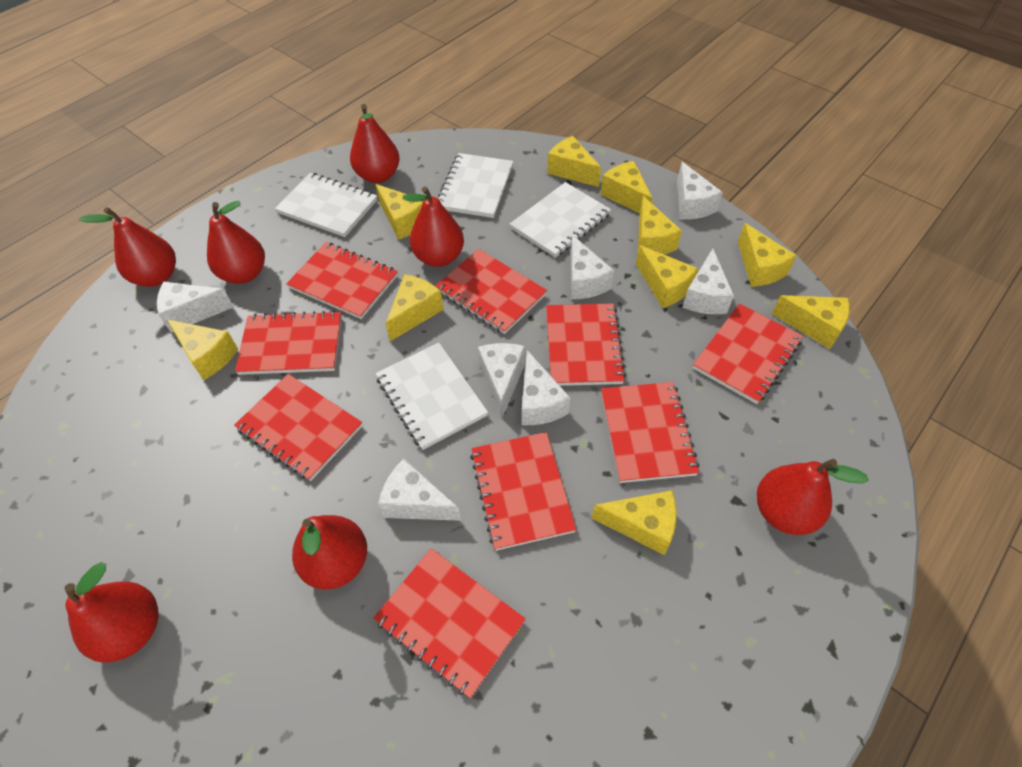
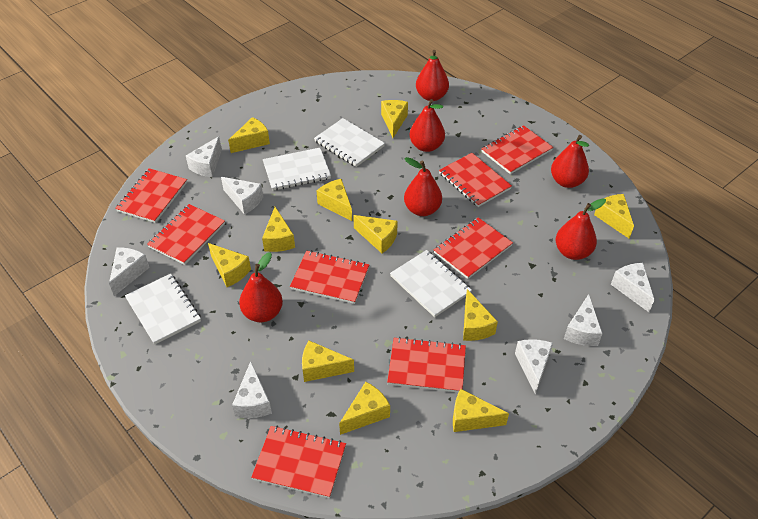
red notebook: 9 -> 8
red pear: 7 -> 6
yellow cheese: 10 -> 11

